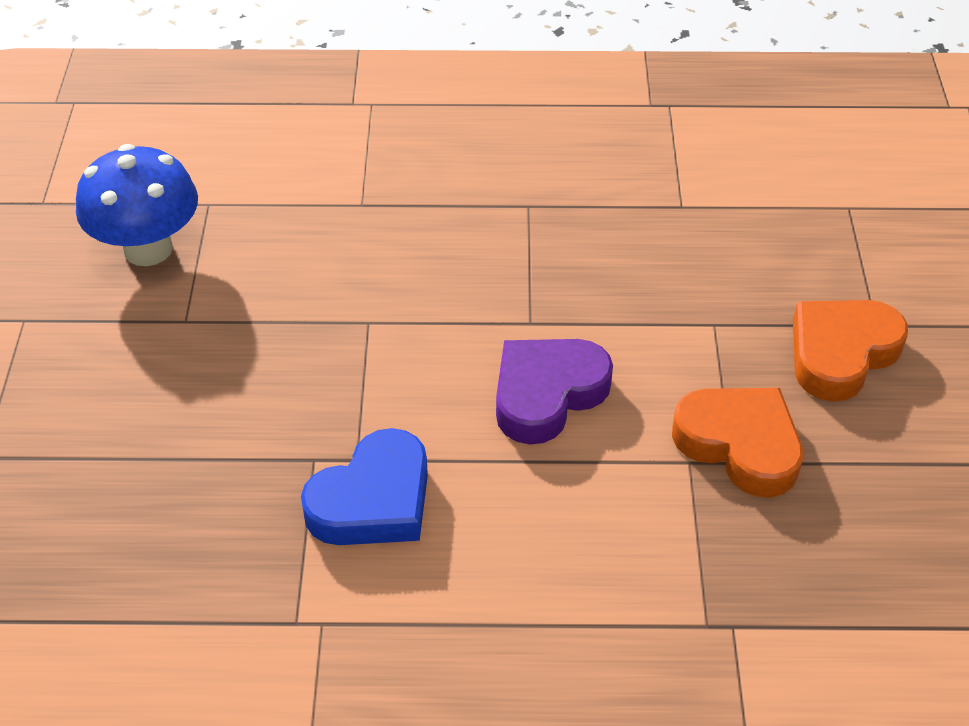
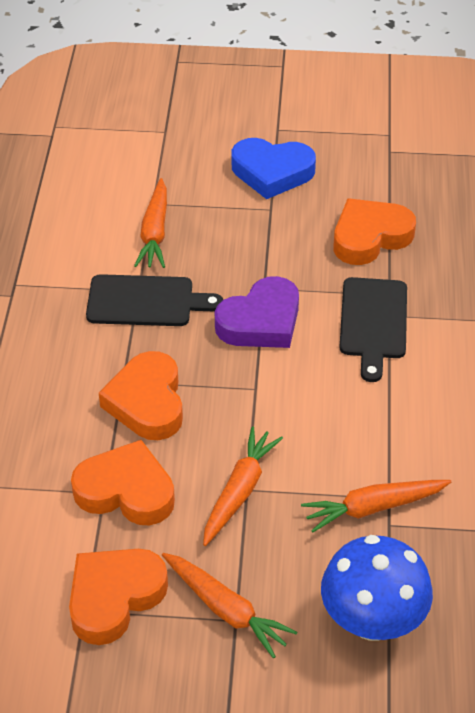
black cutting board: 0 -> 2
orange carrot: 0 -> 4
orange heart: 2 -> 4

